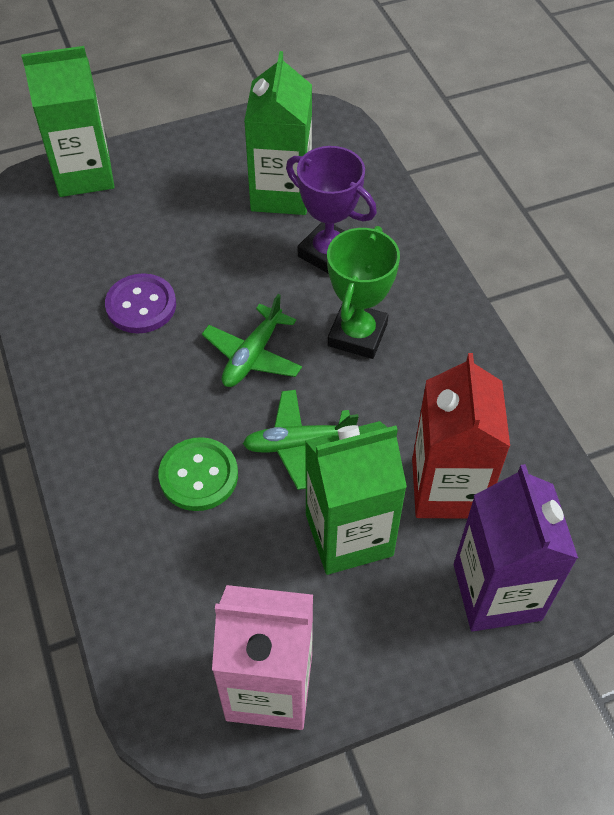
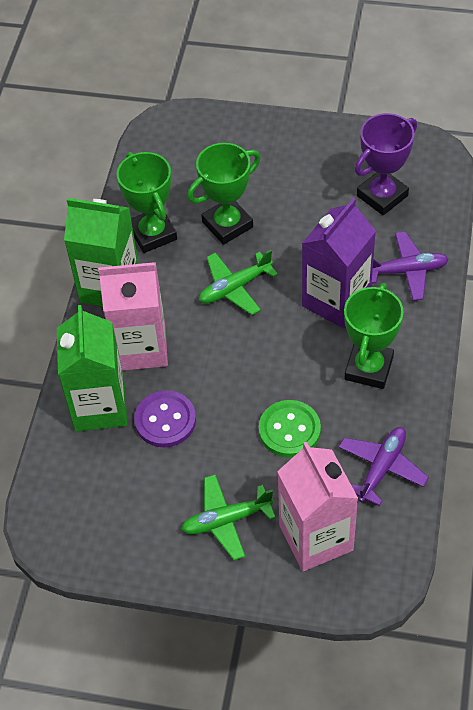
green carton: 3 -> 2
green trophy: 1 -> 3
pink carton: 1 -> 2
purple plane: 0 -> 2
red carton: 1 -> 0

